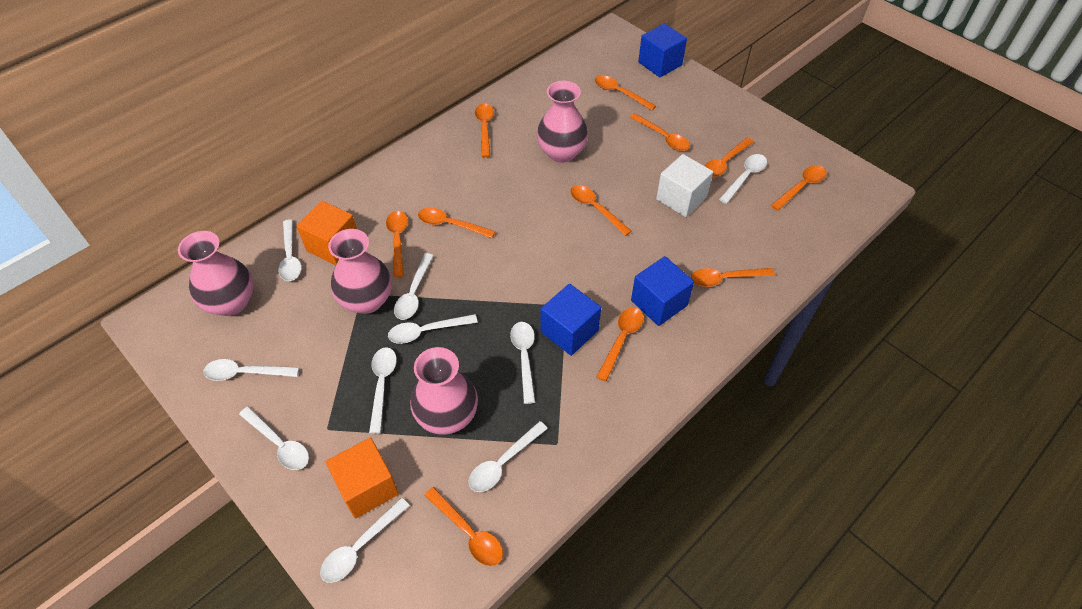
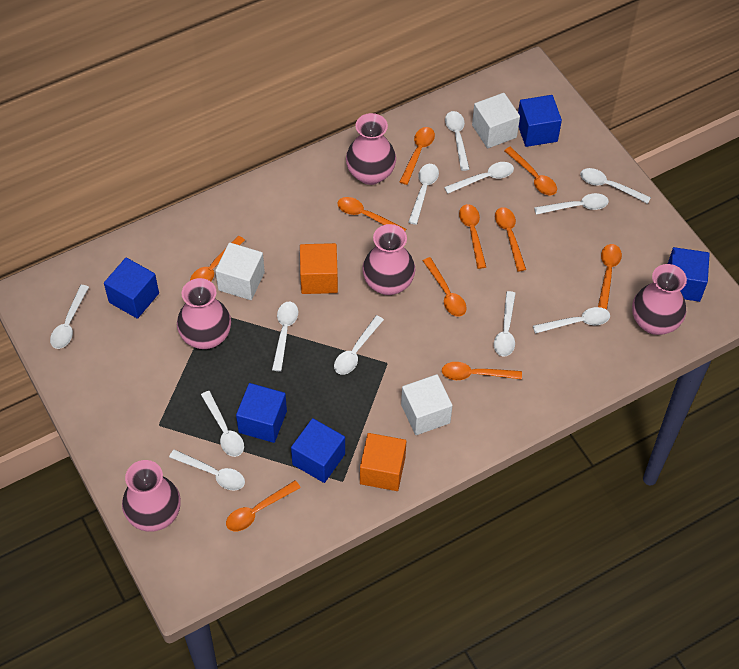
blue cube: 3 -> 5
orange spoon: 11 -> 10
pink vase: 4 -> 5
white cube: 1 -> 3
white spoon: 10 -> 12

